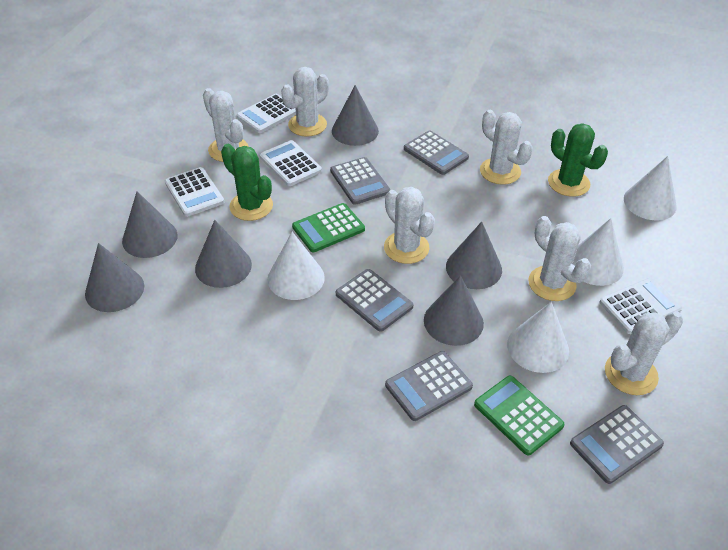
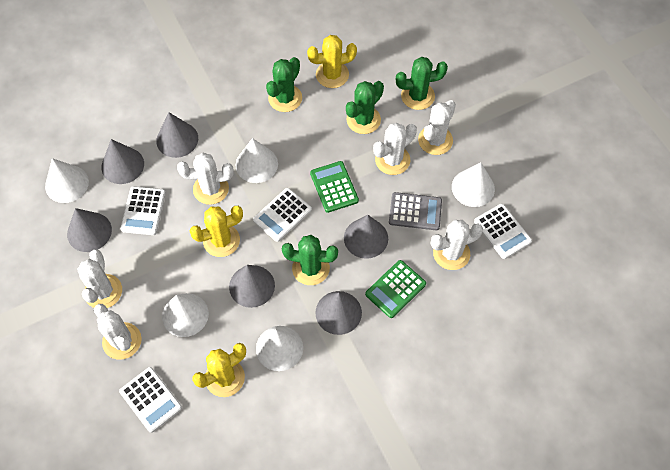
green cactus: 2 -> 4
grey calculator: 5 -> 1
white cone: 4 -> 5
yellow cactus: 0 -> 3

